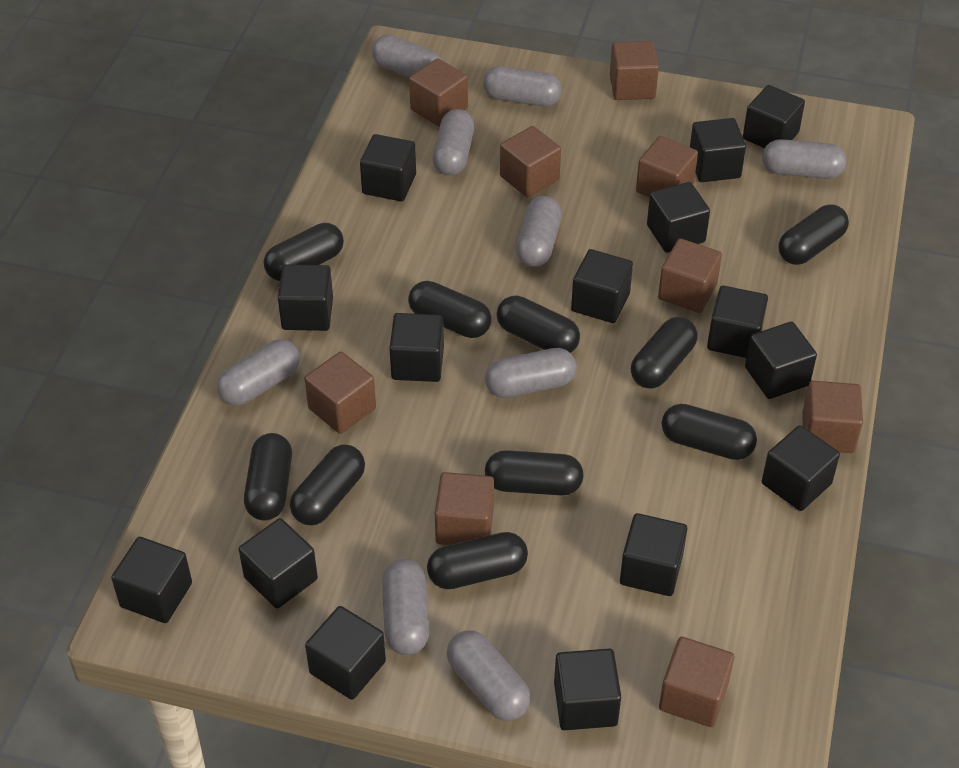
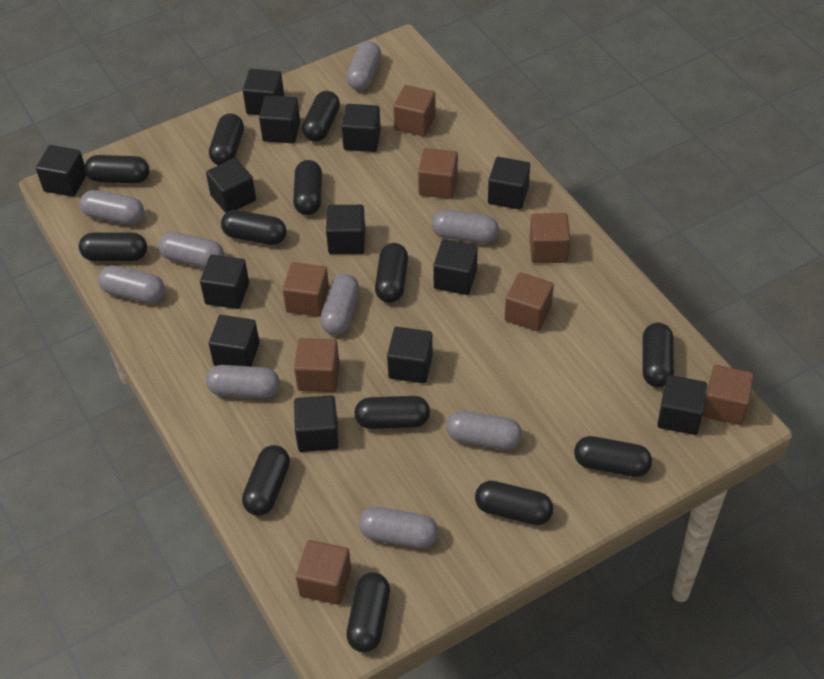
black capsule: 10 -> 13
black cube: 15 -> 13
brown cube: 9 -> 8

